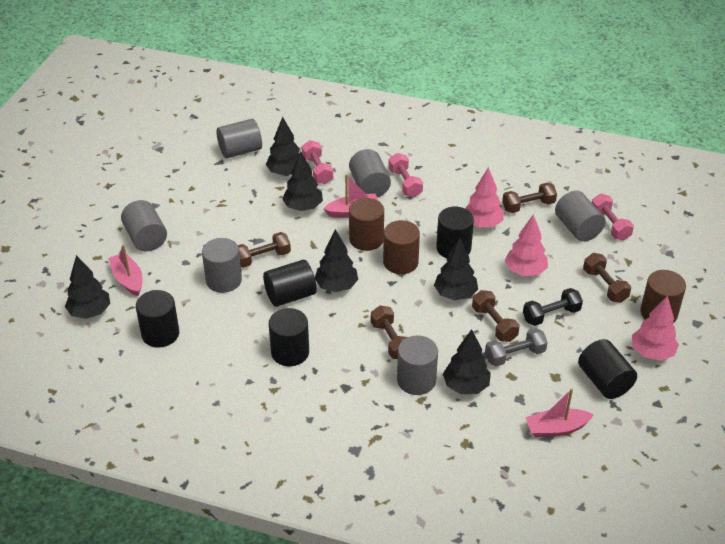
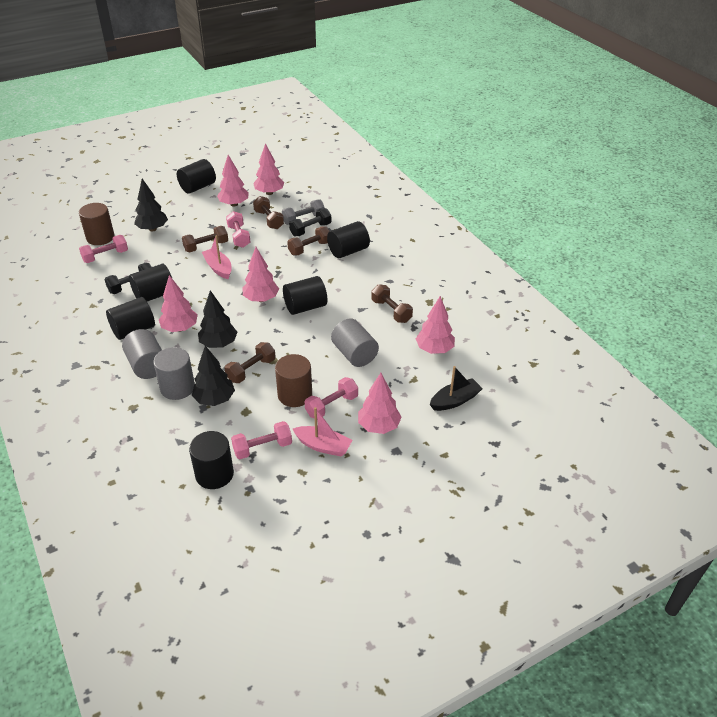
black boat: 0 -> 1
black cylinder: 5 -> 6
black dumbbell: 1 -> 2
black tree: 6 -> 3
brown cylinder: 3 -> 2
grey cylinder: 6 -> 3
pink boat: 3 -> 2
pink dumbbell: 3 -> 4
pink tree: 3 -> 6

